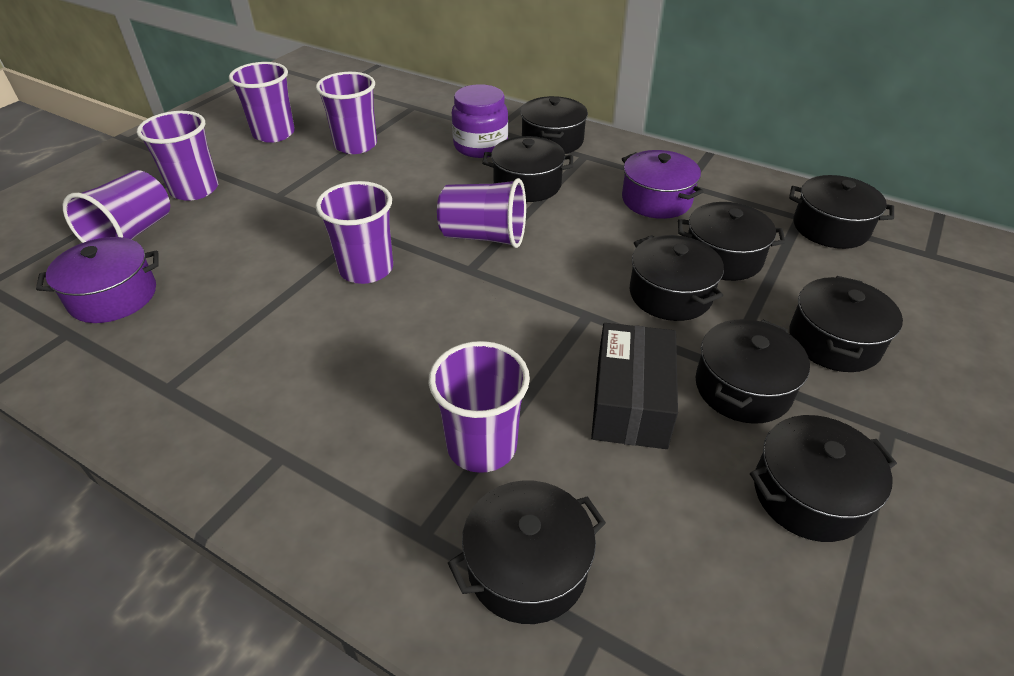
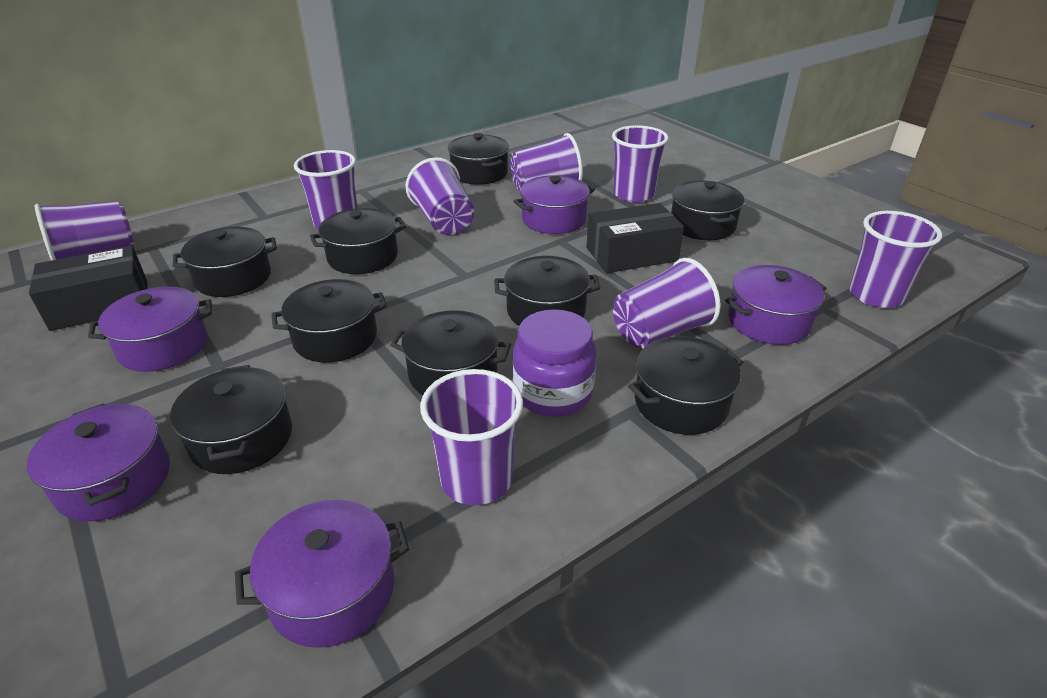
black box: 1 -> 2
purple cup: 7 -> 8
purple pot: 2 -> 5

